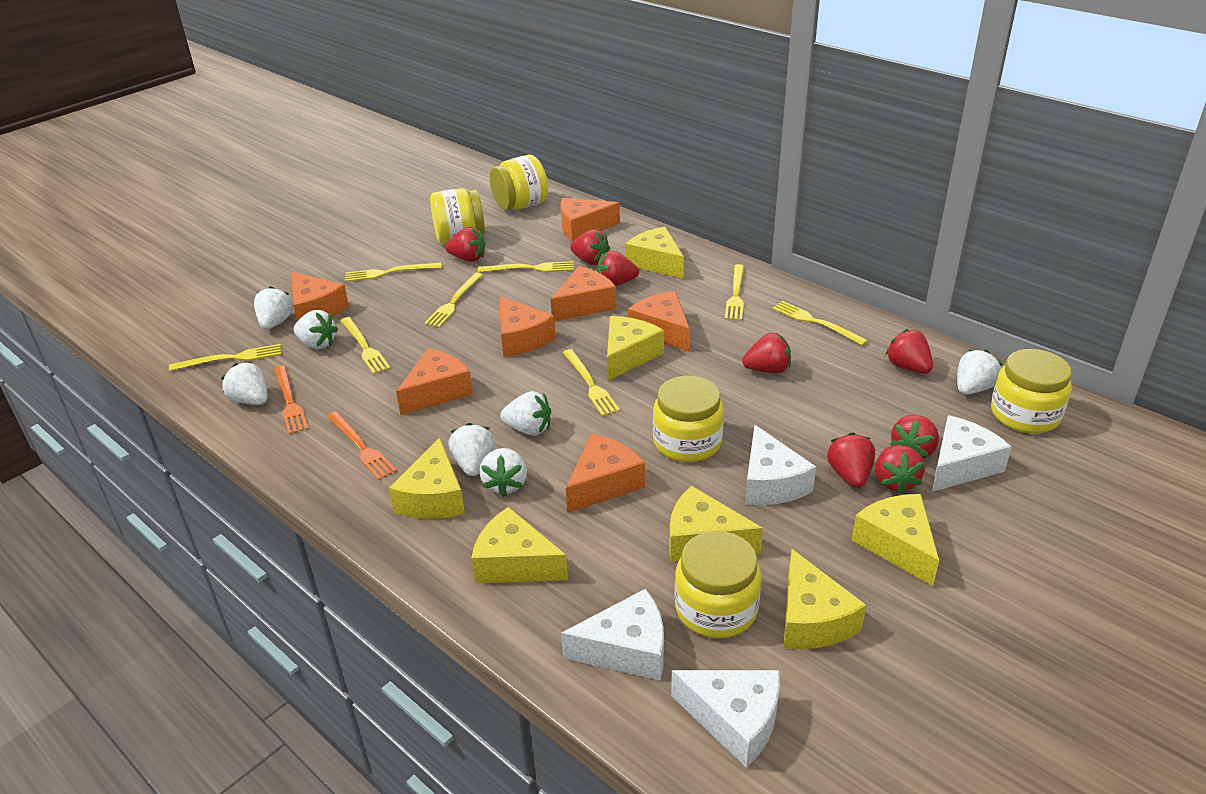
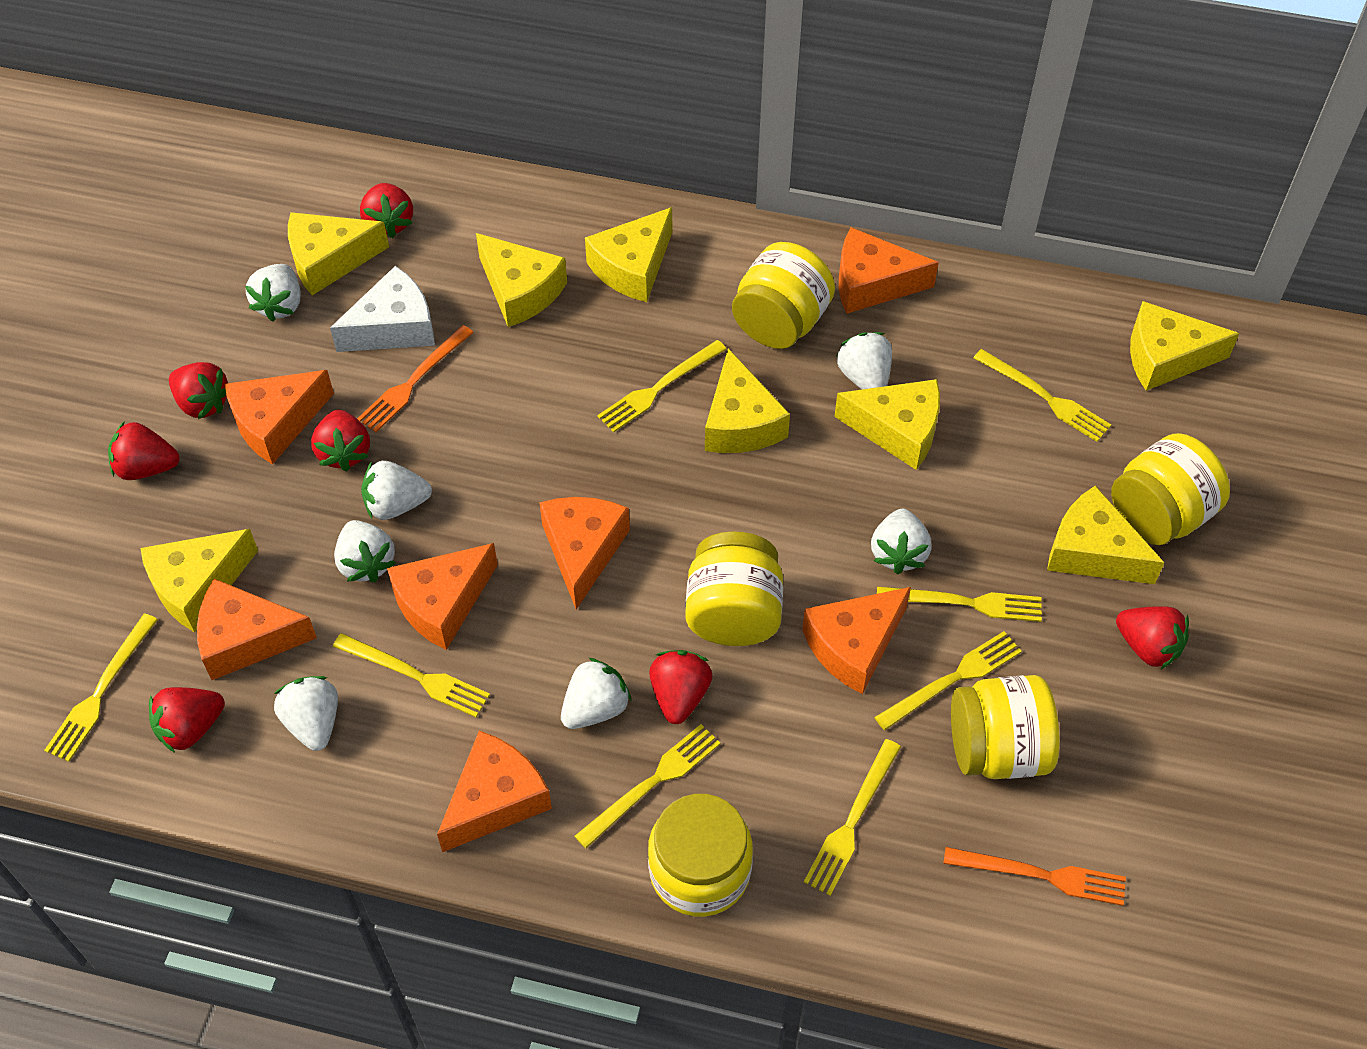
red strawberry: 8 -> 7
white cheese: 4 -> 1
yellow cheese: 7 -> 8

